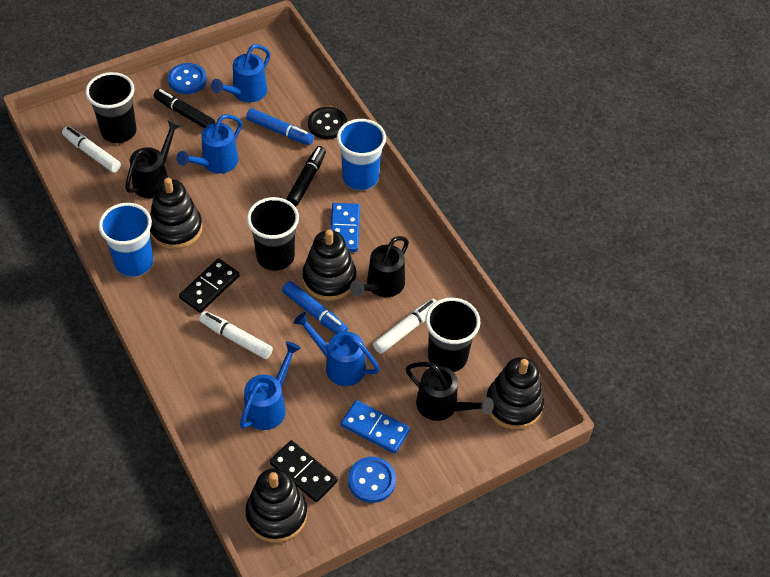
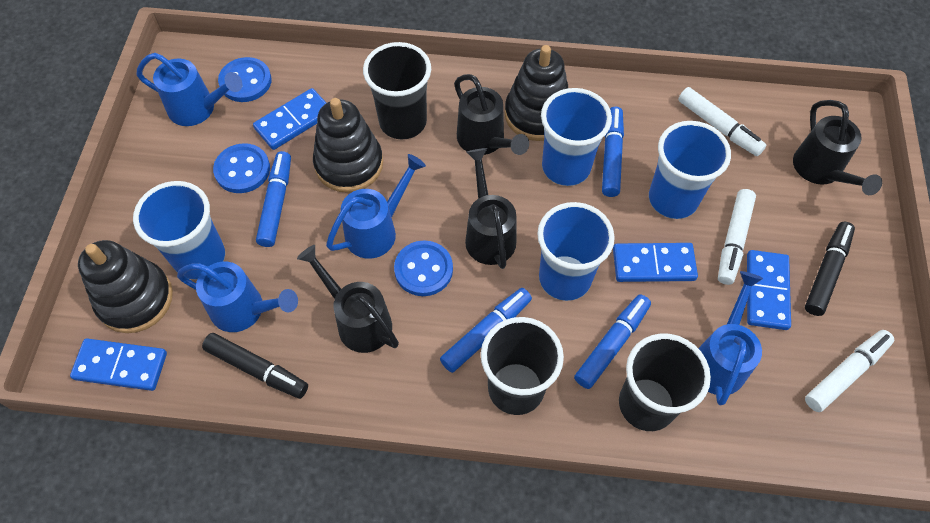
black button: 1 -> 0
black domino: 2 -> 0
black stacking toy: 4 -> 3
black watering can: 3 -> 4
blue button: 2 -> 3
blue cup: 2 -> 4
blue domino: 2 -> 4
blue marker: 2 -> 4

